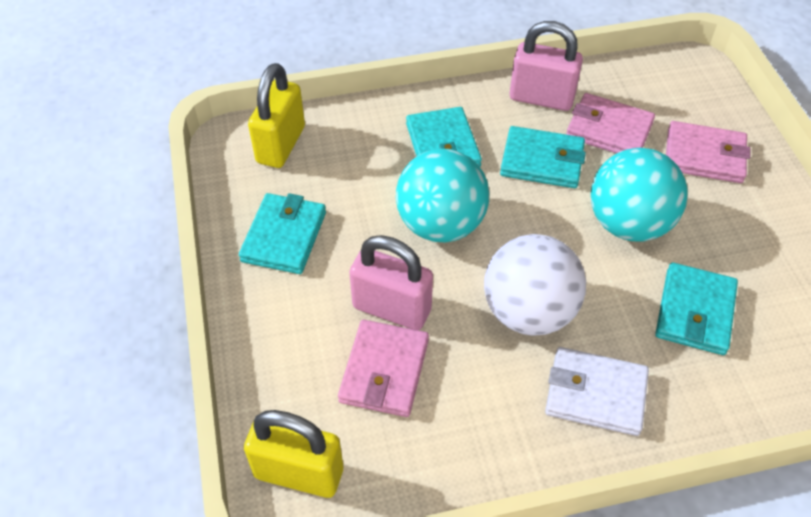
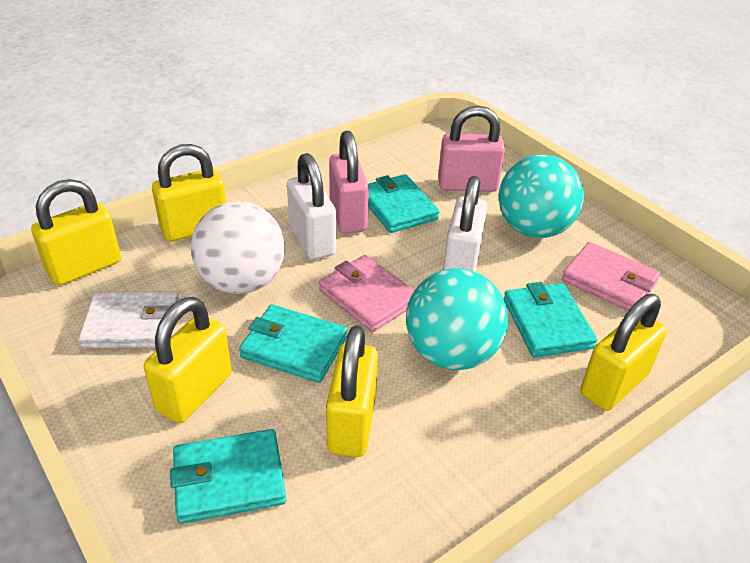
pink wallet: 3 -> 2
white padlock: 0 -> 2
yellow padlock: 2 -> 5

